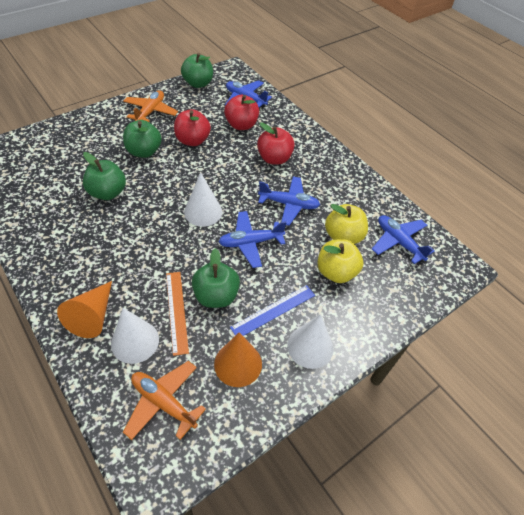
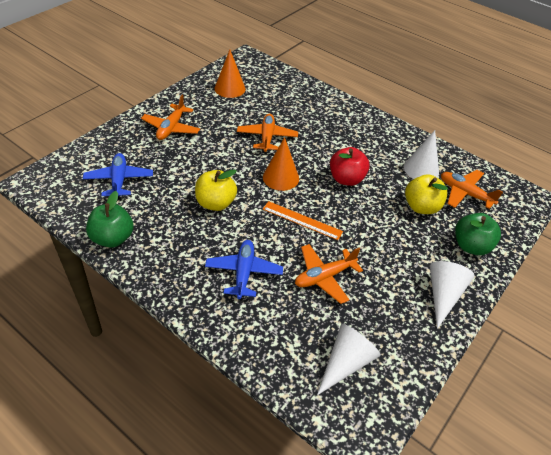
blue plane: 4 -> 2
blue ruler: 1 -> 0
green apple: 4 -> 2
orange plane: 2 -> 4
red apple: 3 -> 1

